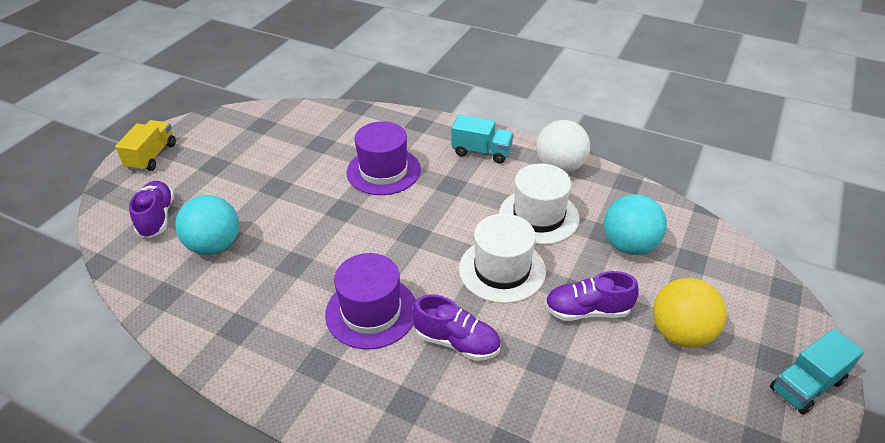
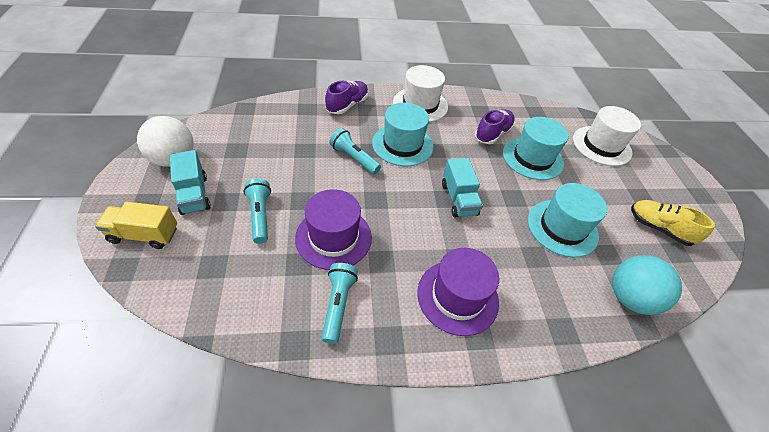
purple shoe: 3 -> 2
turquoise ball: 2 -> 1
turquoise flashlight: 0 -> 3
turquoise hat: 0 -> 3
yellow ball: 1 -> 0
yellow shoe: 0 -> 1

